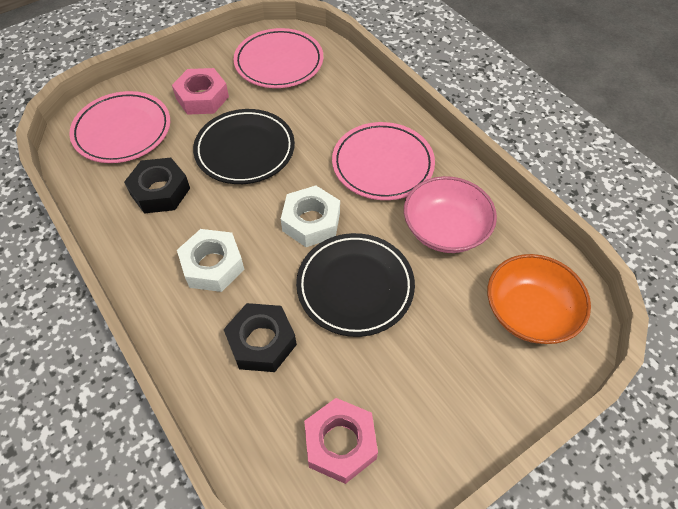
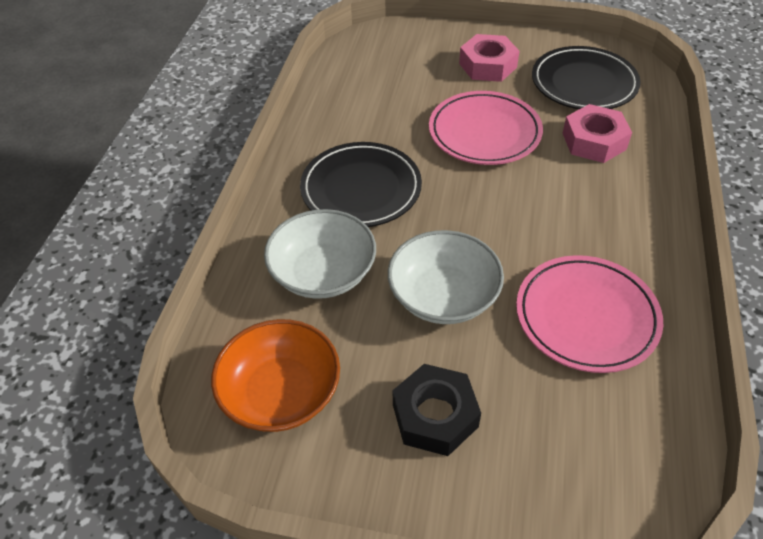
black nut: 2 -> 1
pink bowl: 1 -> 0
pink plate: 3 -> 2
white bowl: 0 -> 2
white nut: 2 -> 0

